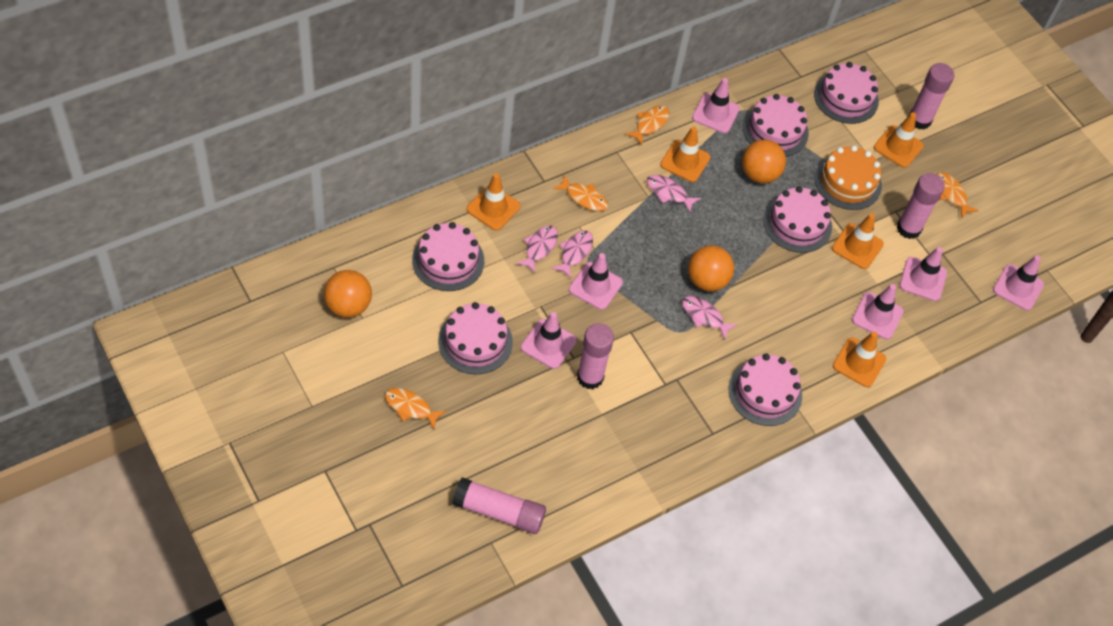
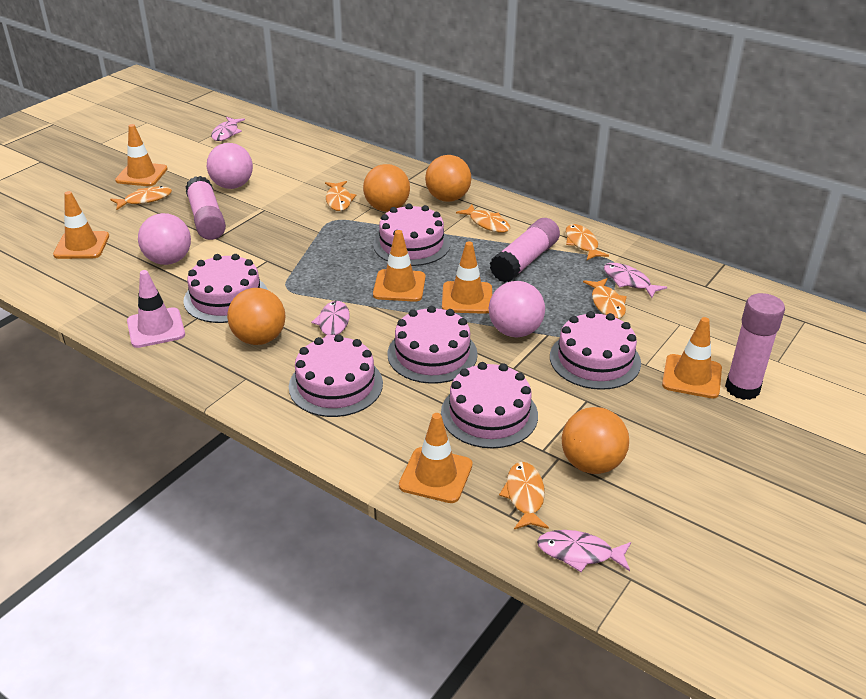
orange ball: 3 -> 4
orange cake: 1 -> 0
orange fish: 4 -> 6
orange traffic cone: 5 -> 6
pink ball: 0 -> 3
pink glue stick: 4 -> 3
pink traffic cone: 6 -> 1

